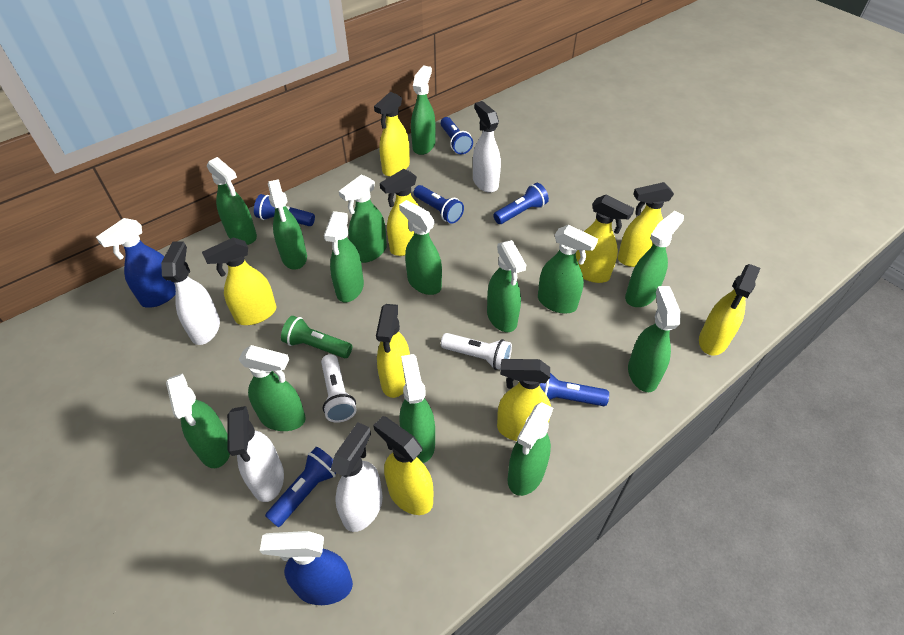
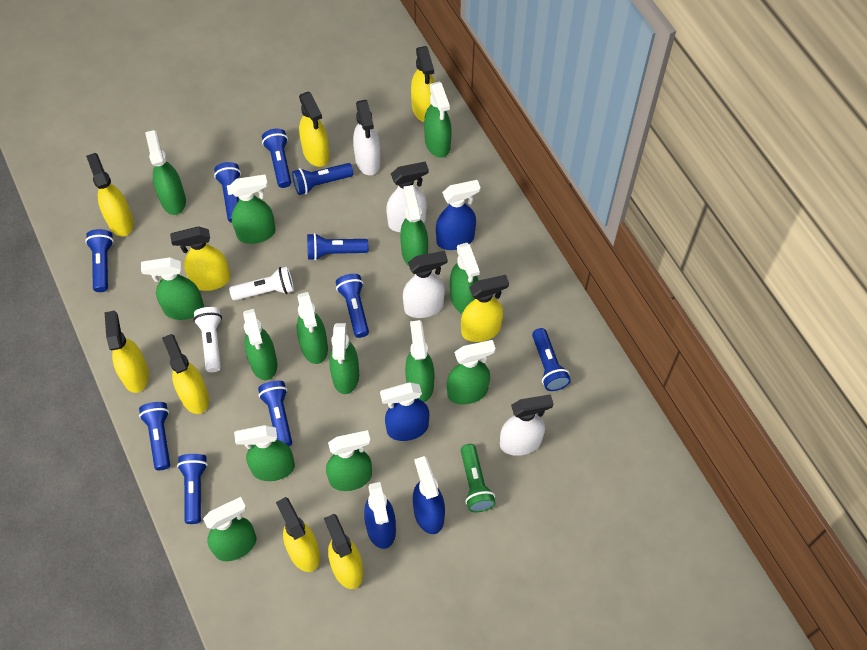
blue flashlight: 6 -> 10
blue spray bottle: 2 -> 4

